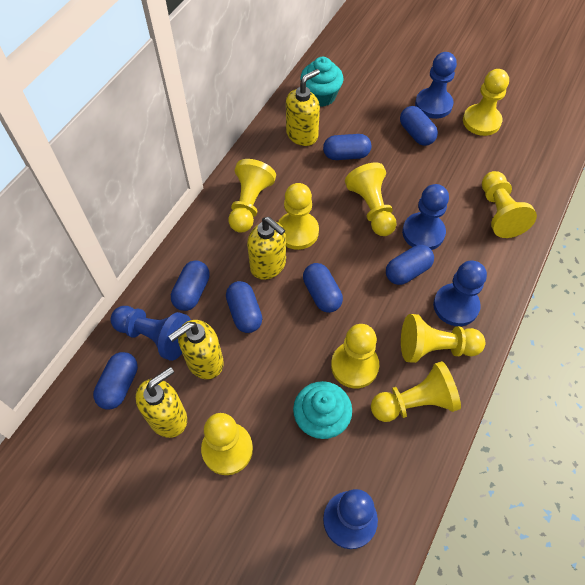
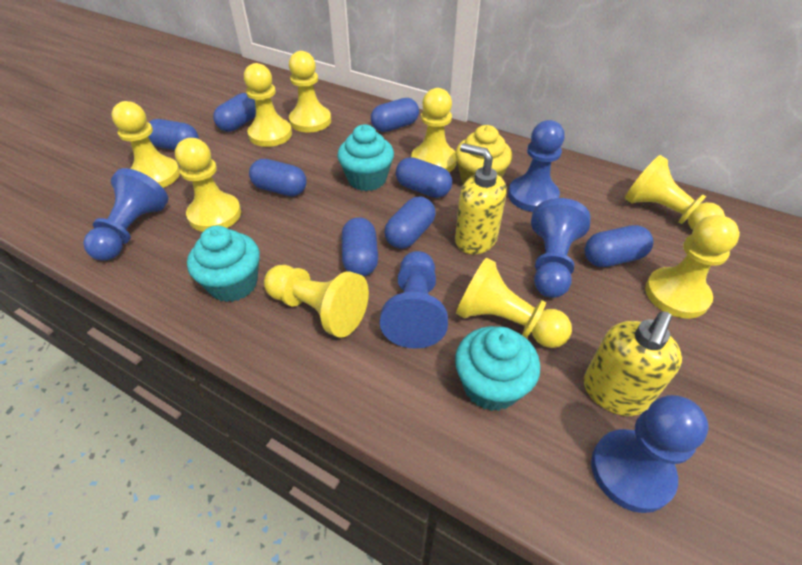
blue capsule: 7 -> 8
turquoise cupcake: 2 -> 3
yellow cupcake: 0 -> 1
yellow soap dispenser: 4 -> 2

